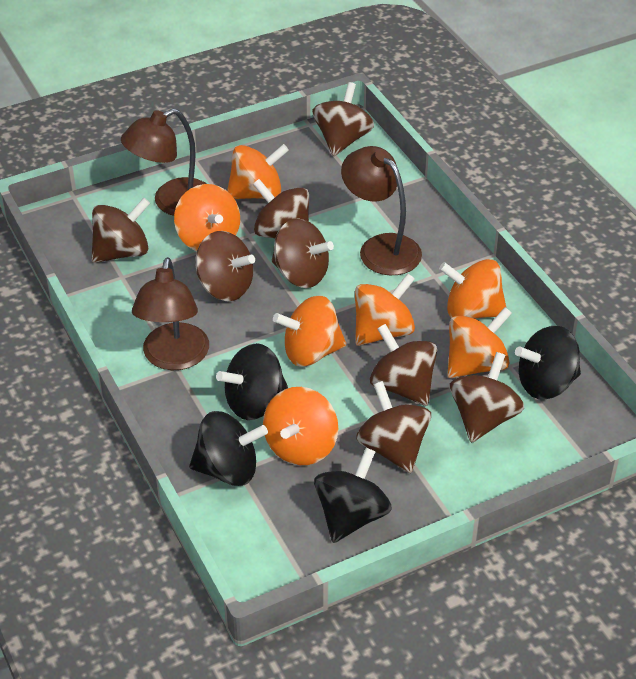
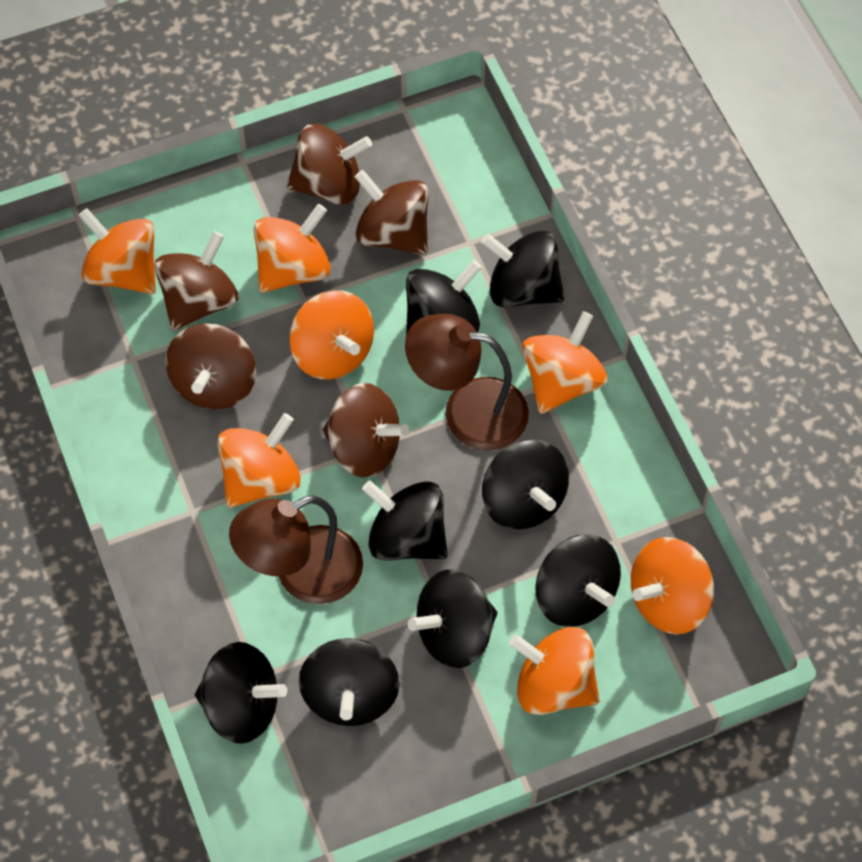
black spinning top: 4 -> 8
brown lamp: 3 -> 2
brown spinning top: 8 -> 5

